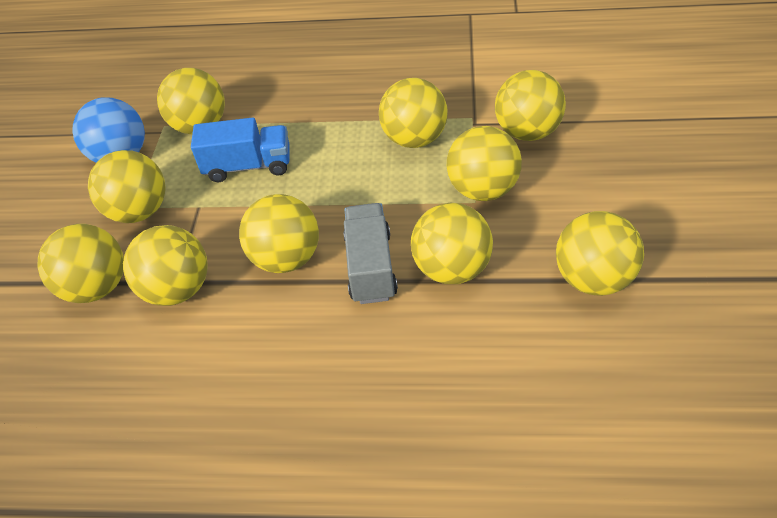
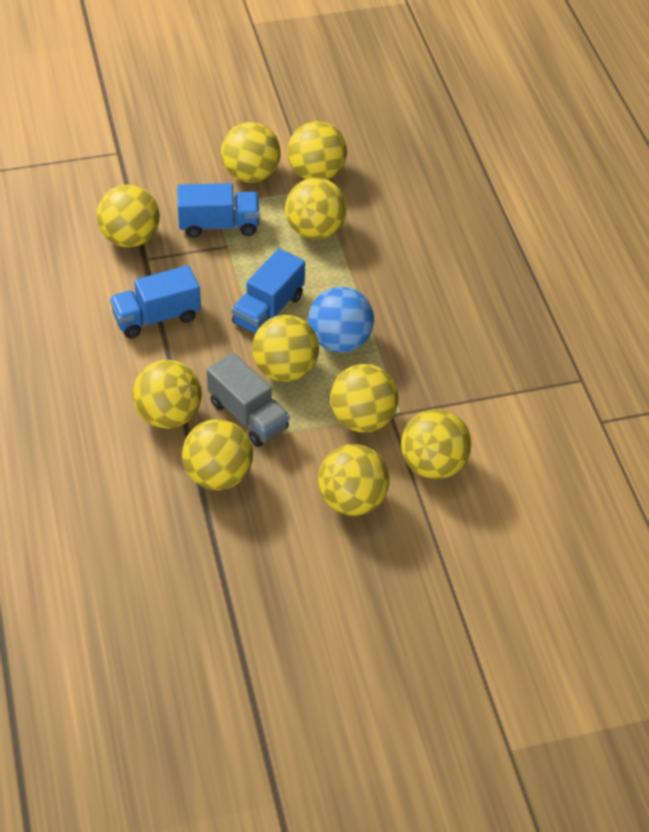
blue truck: 1 -> 3

